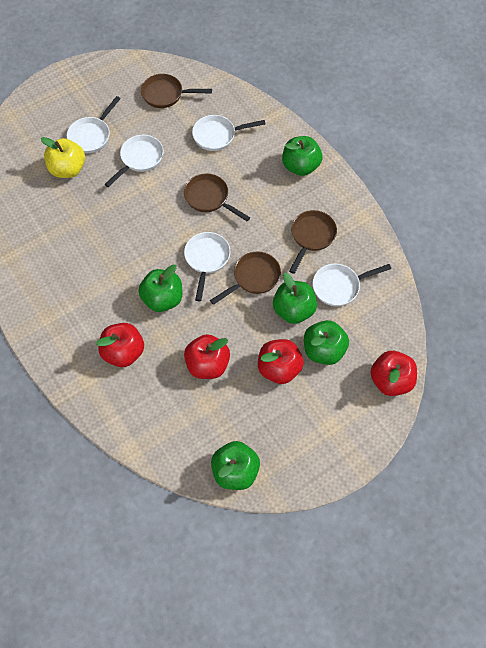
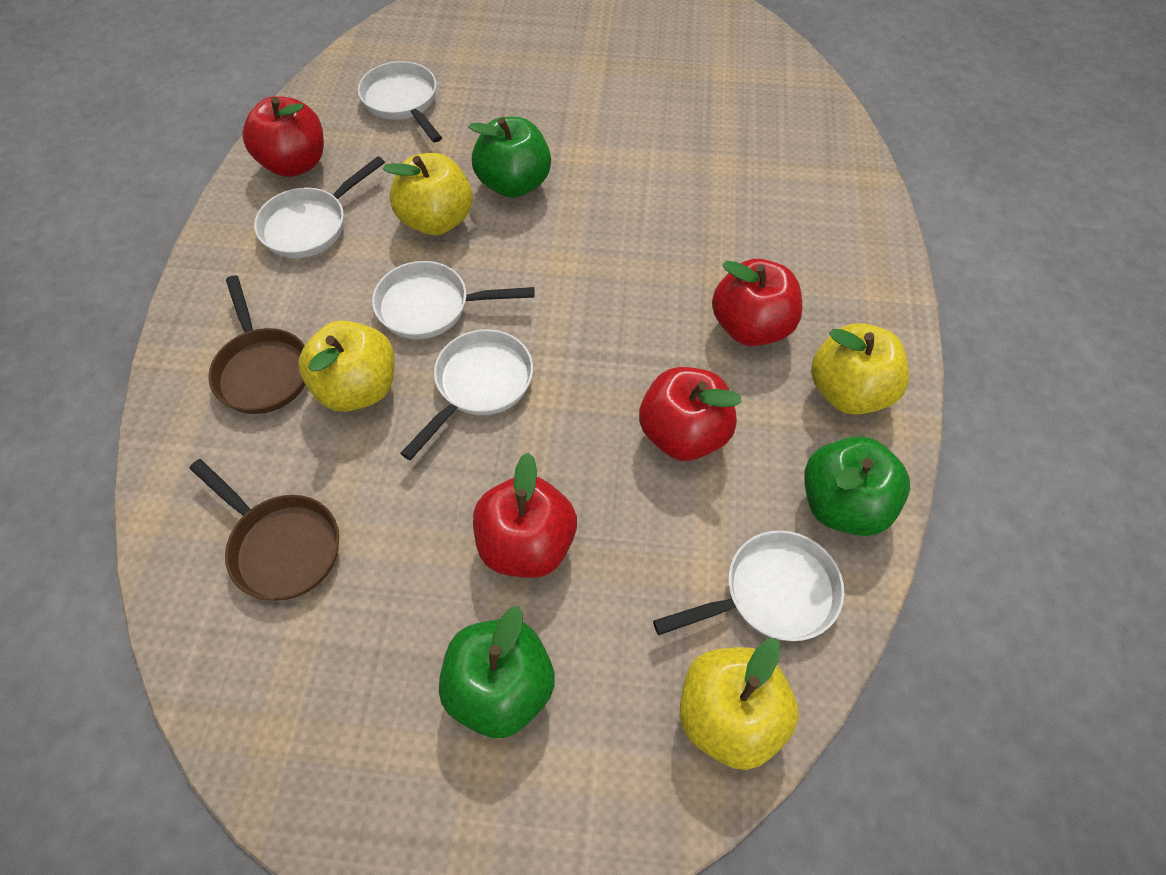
brown pan: 4 -> 2
green apple: 5 -> 3
yellow apple: 1 -> 4

